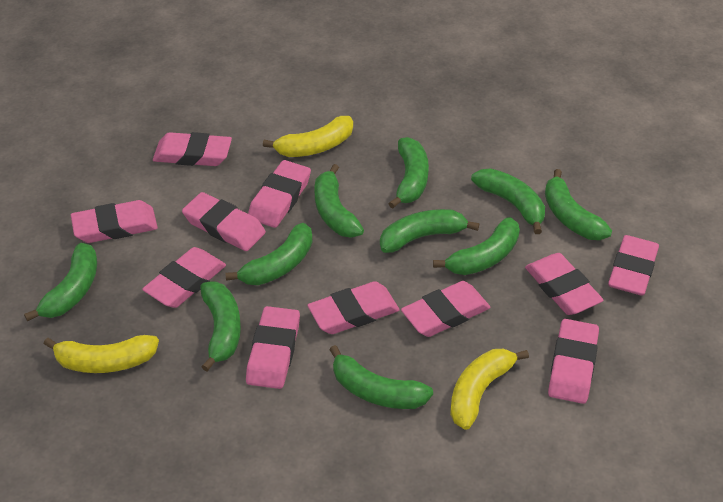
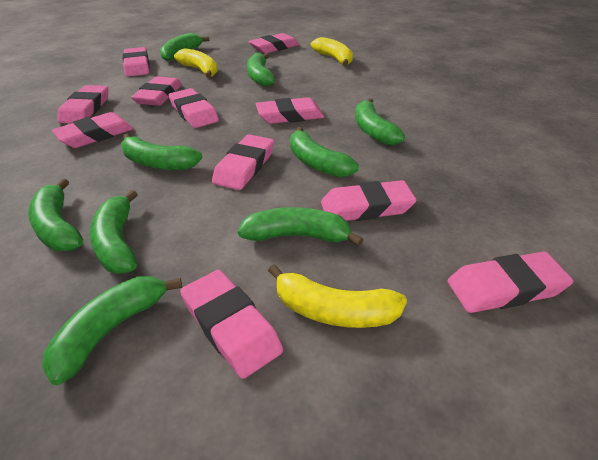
green banana: 10 -> 9

